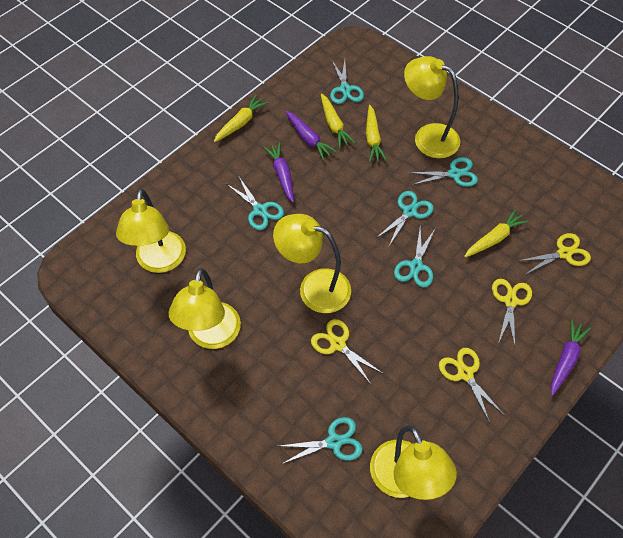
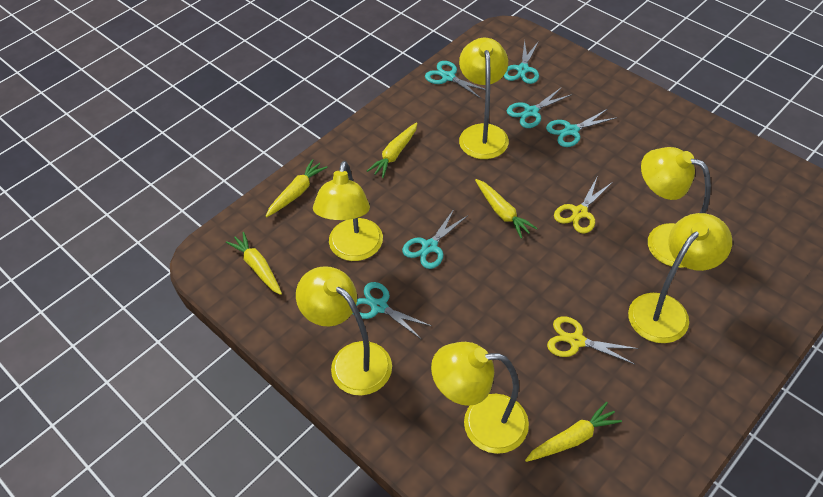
purple carrot: 3 -> 0
yellow carrot: 4 -> 5
yellow lamp: 5 -> 6
yellow scissors: 4 -> 2

